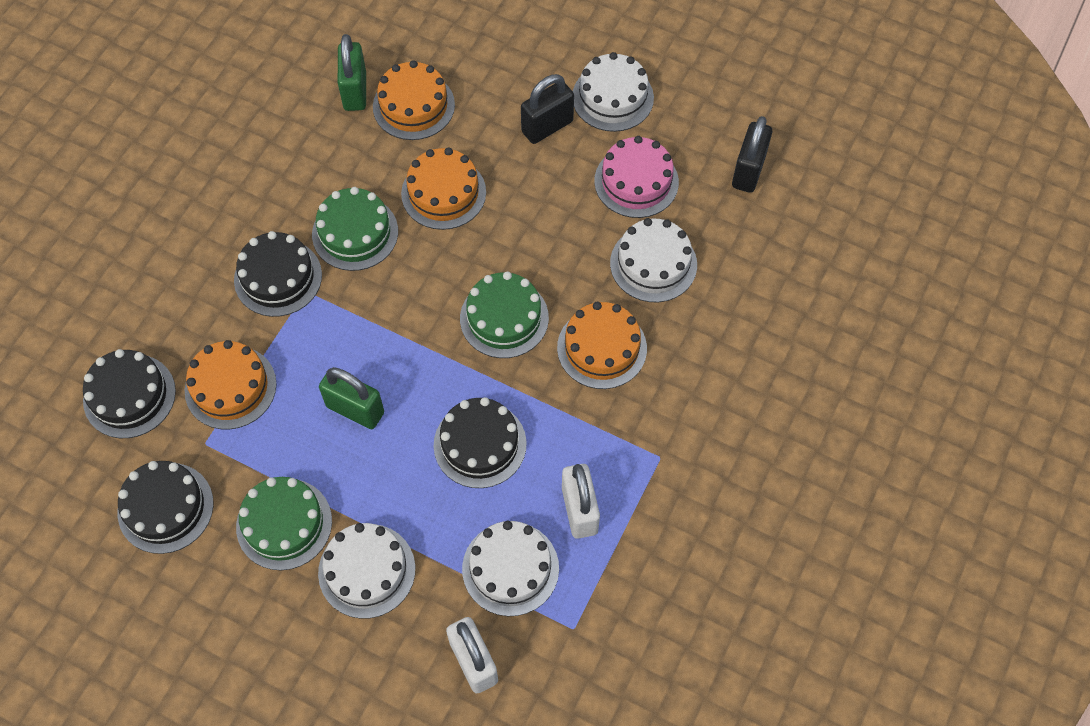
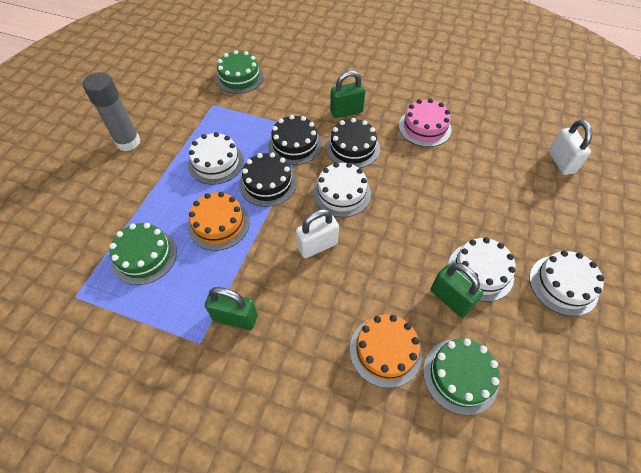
black cake: 4 -> 3
black padlock: 2 -> 0
green padlock: 2 -> 3
grey glue stick: 0 -> 1
orange cake: 4 -> 2

